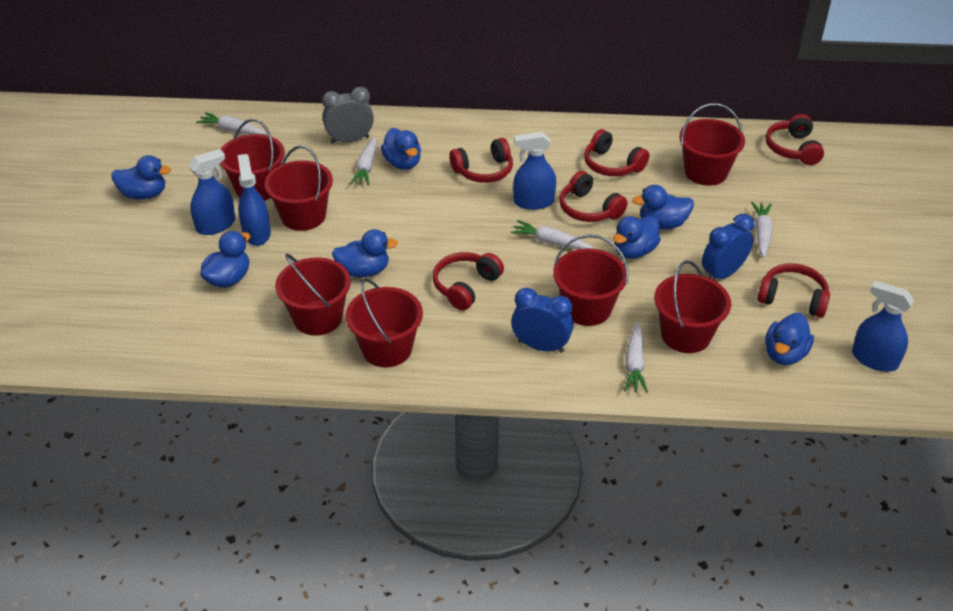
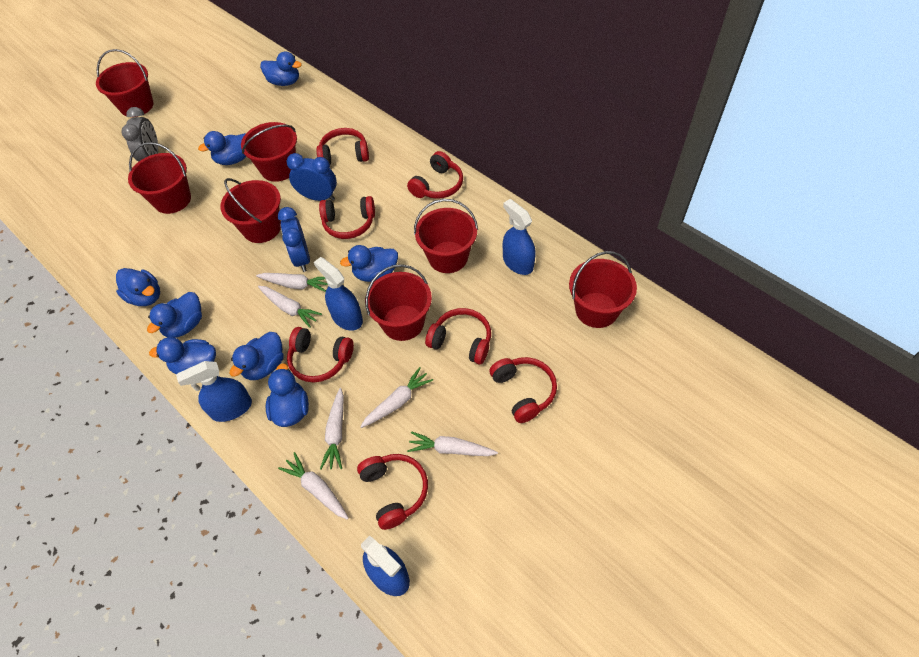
blue duck: 7 -> 8
red headphones: 6 -> 7
white carrot: 5 -> 6

